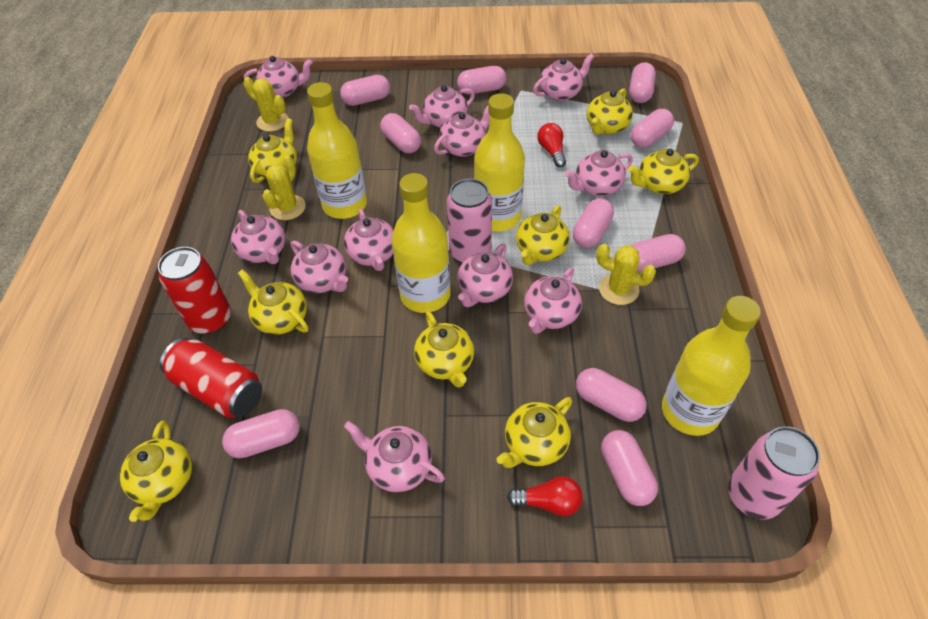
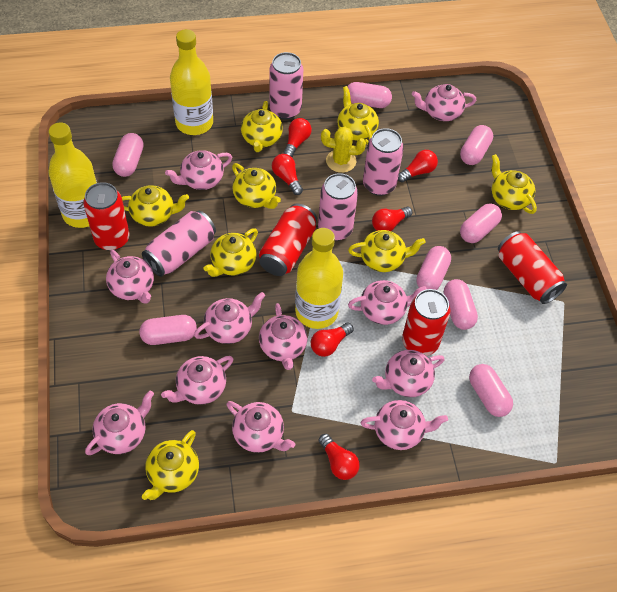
pink can: 2 -> 4
pink capsule: 10 -> 8
red can: 2 -> 4
red light bulb: 2 -> 6
yellow bottle: 4 -> 3
yellow cactus: 3 -> 1

